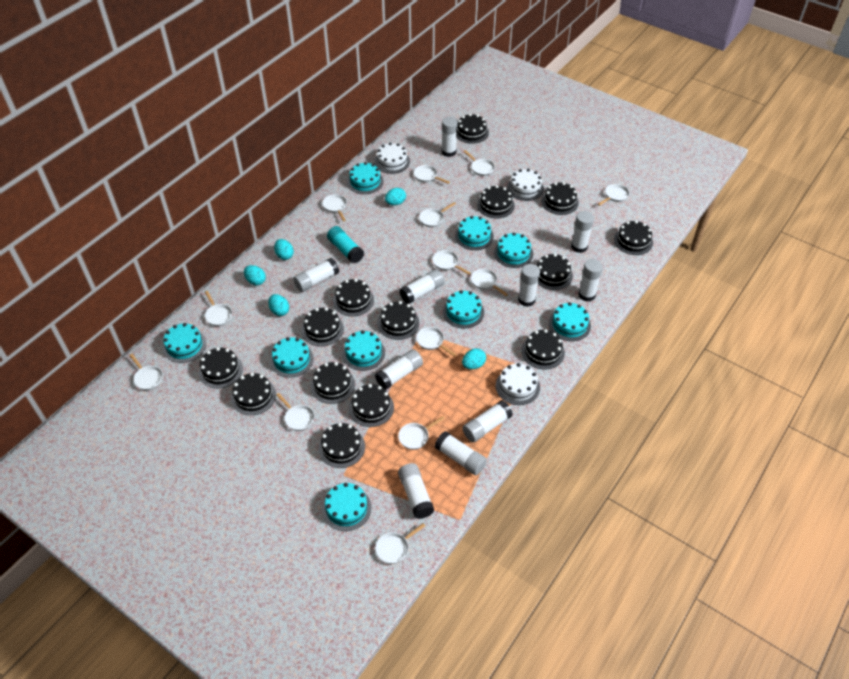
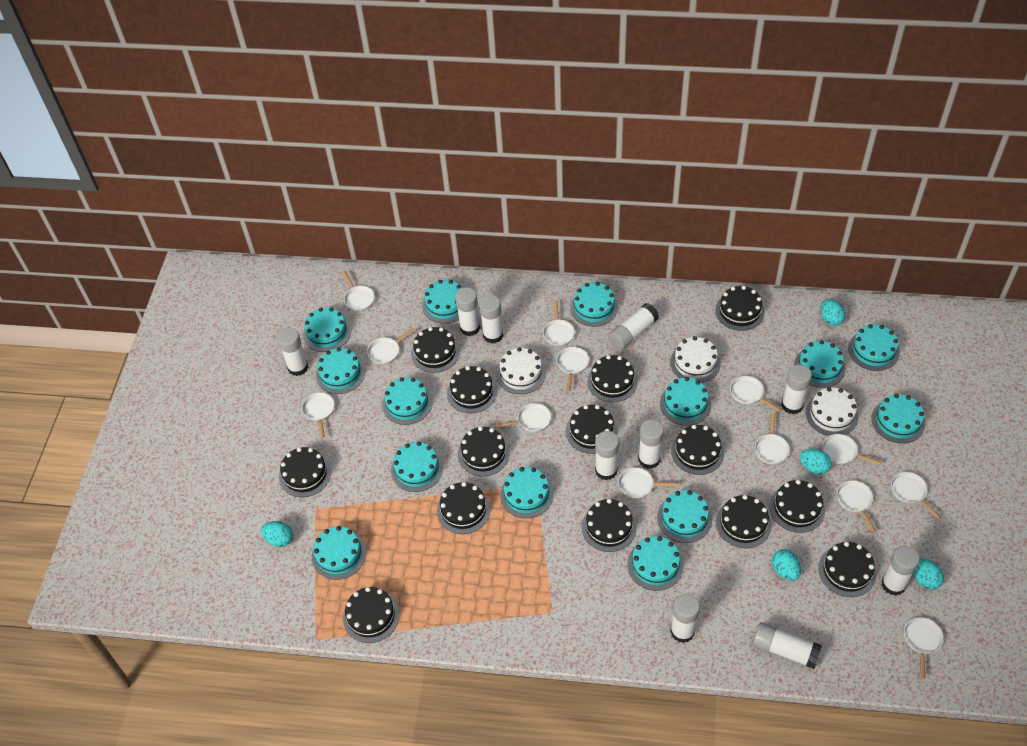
turquoise cake: 9 -> 14
turquoise glue stick: 1 -> 0

